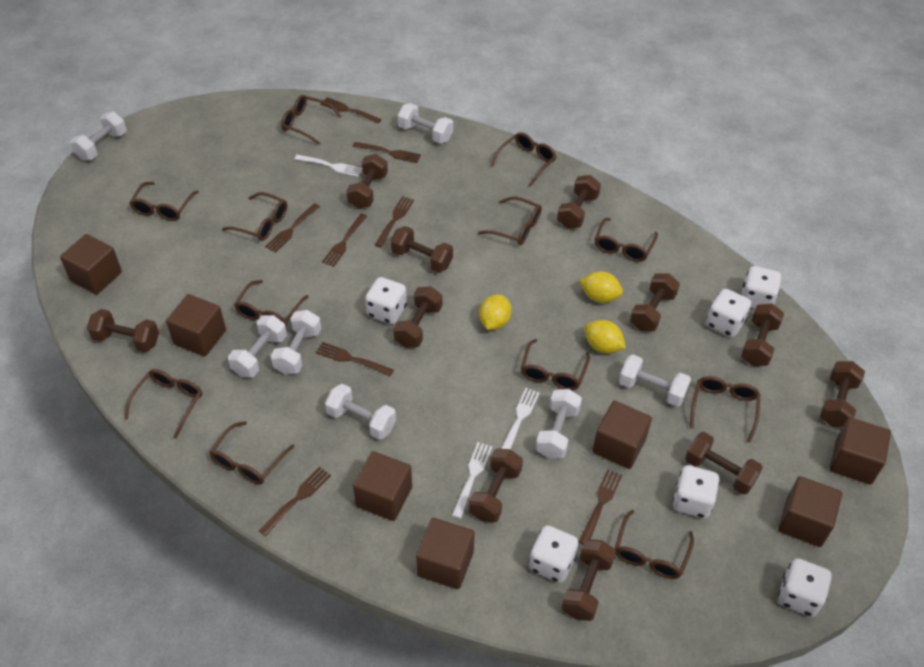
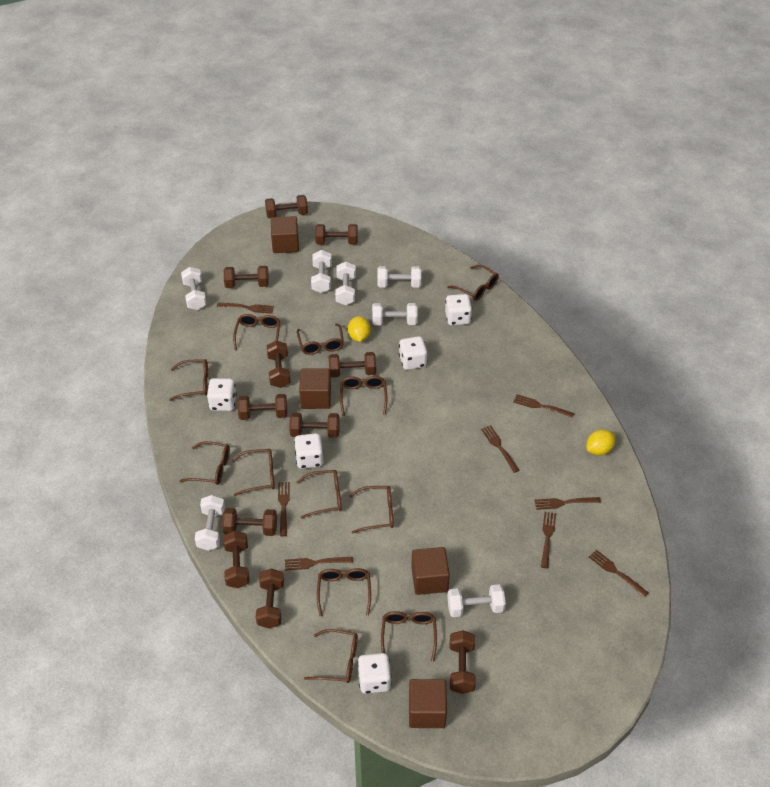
brown cube: 7 -> 4
white dice: 6 -> 5
white fork: 3 -> 0
yellow lemon: 3 -> 2

